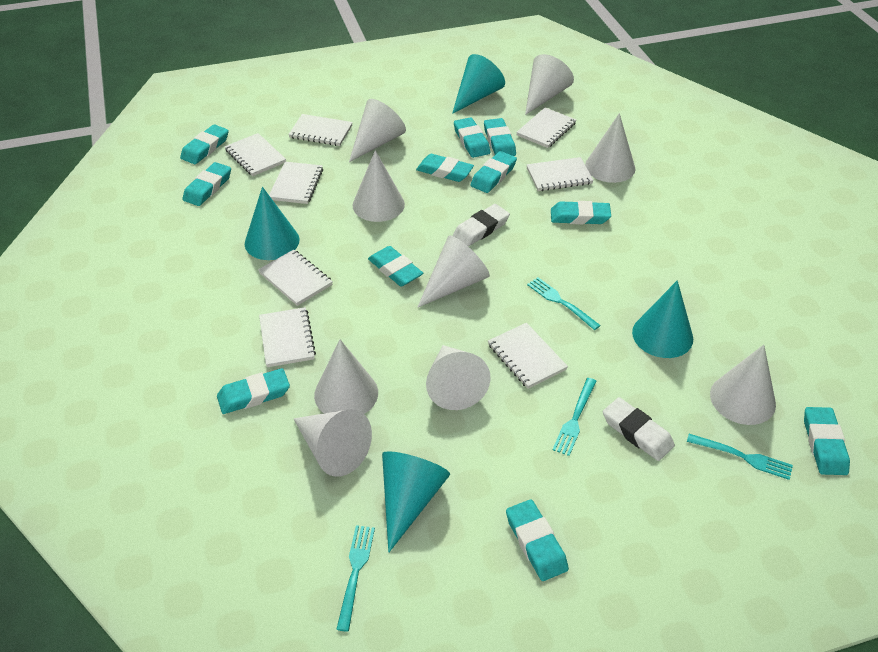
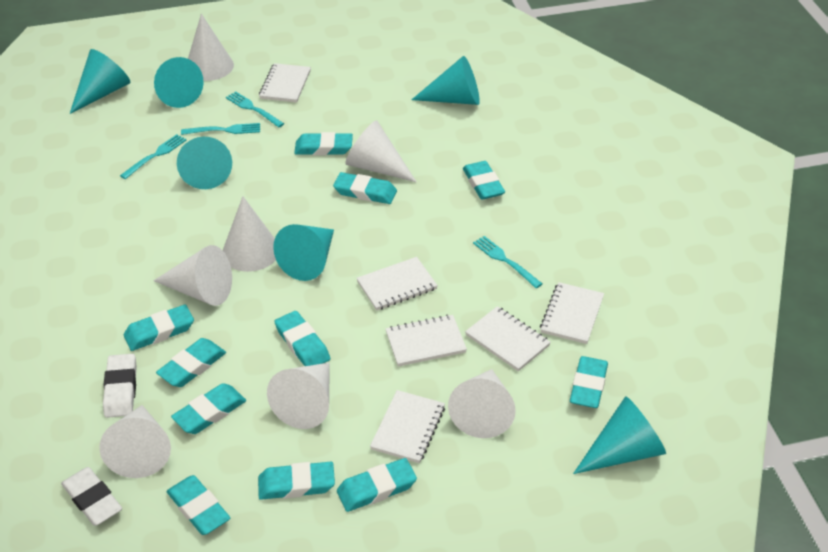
turquoise cone: 4 -> 6
white cone: 9 -> 7
white notebook: 8 -> 6

